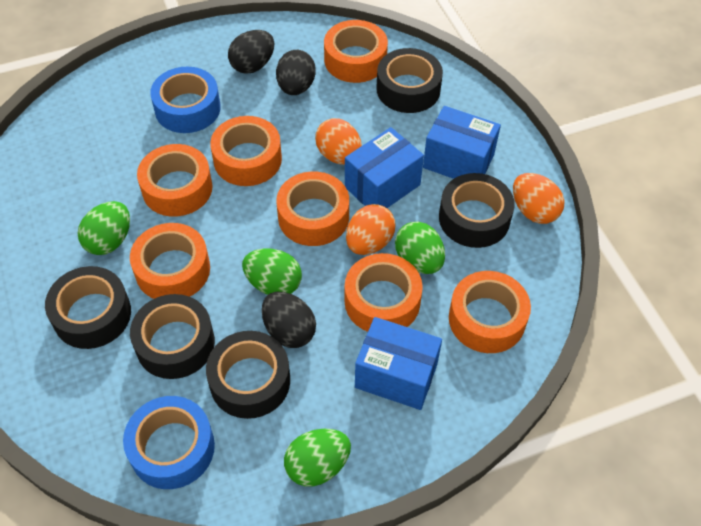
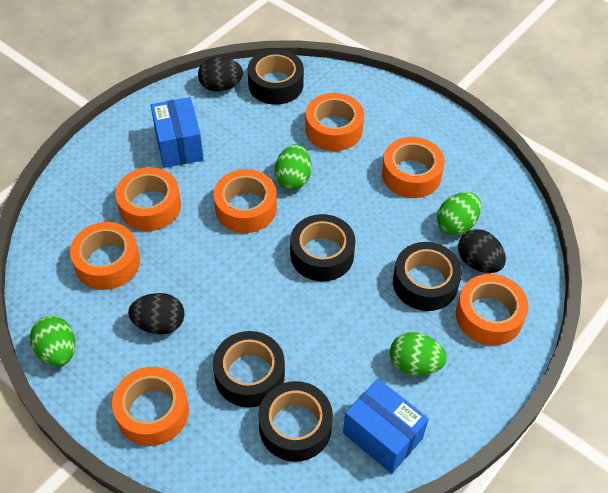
blue box: 3 -> 2
blue tape: 2 -> 0
orange egg: 3 -> 0

